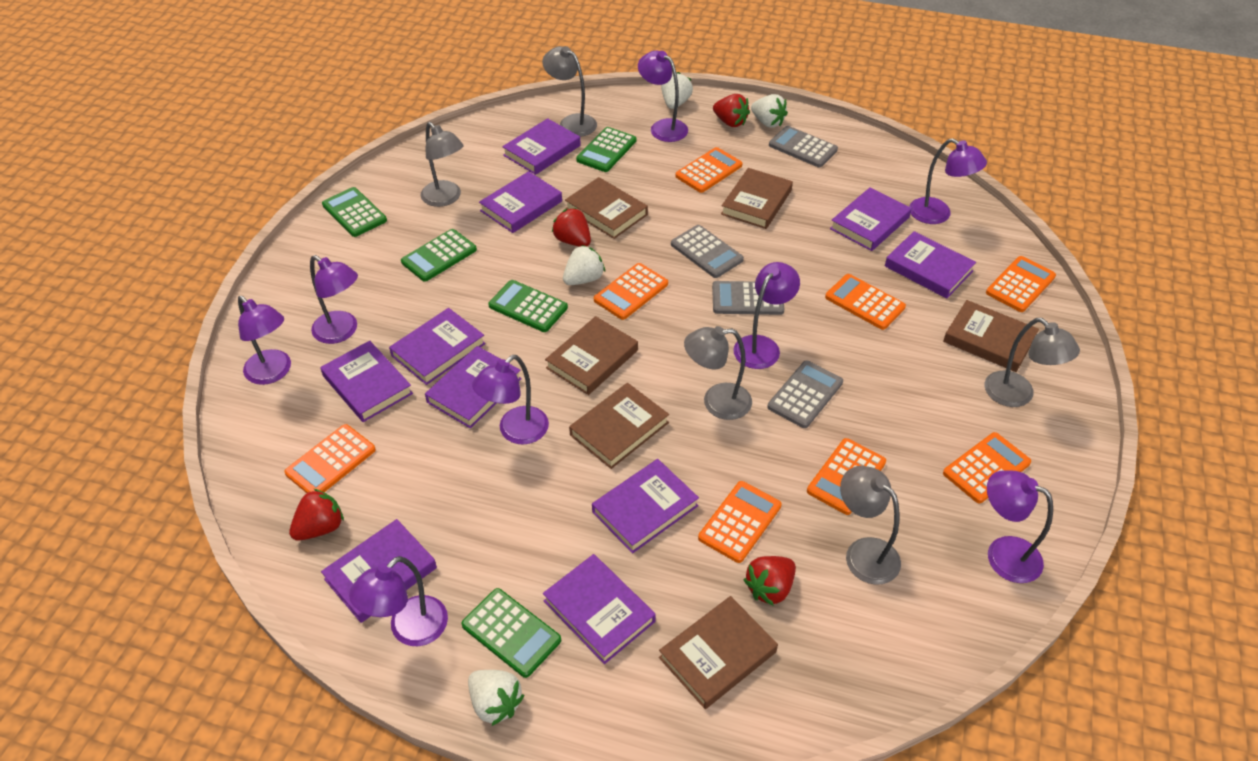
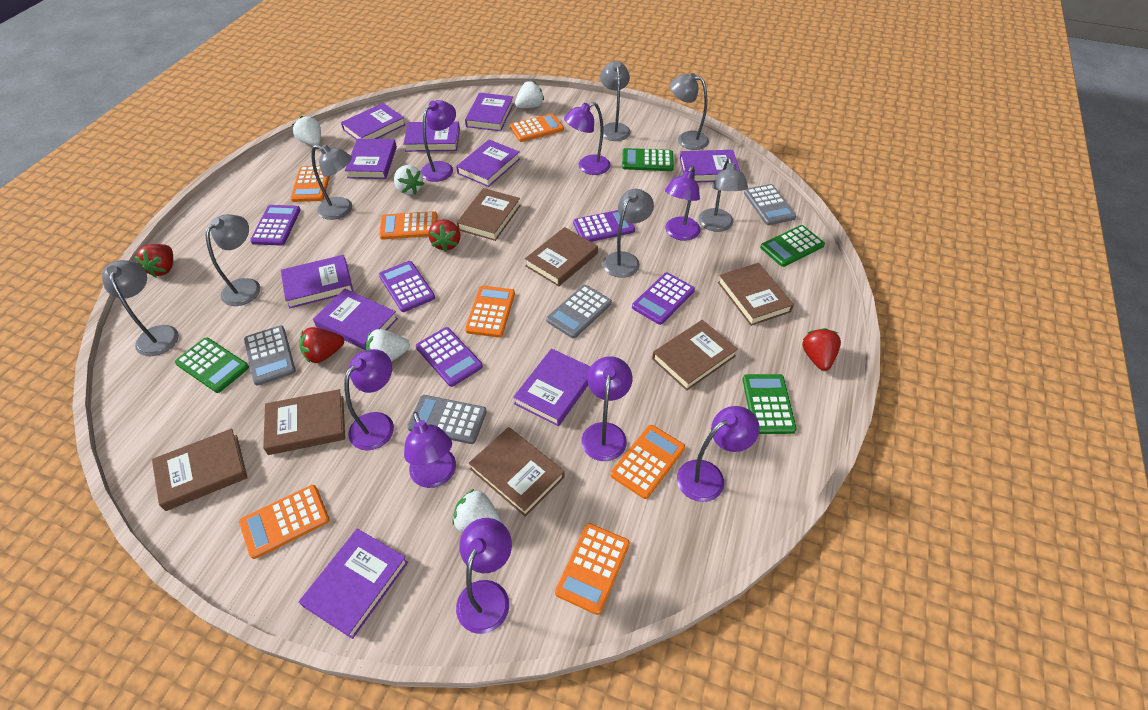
brown book: 6 -> 7
green calculator: 5 -> 4
grey lamp: 5 -> 7
orange calculator: 8 -> 7
purple calculator: 0 -> 5
white strawberry: 4 -> 5

